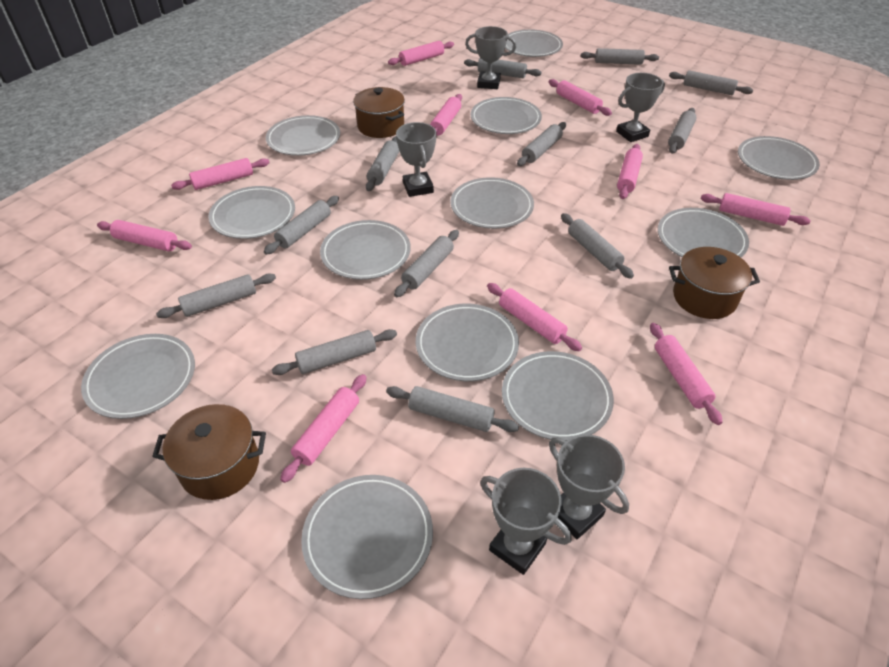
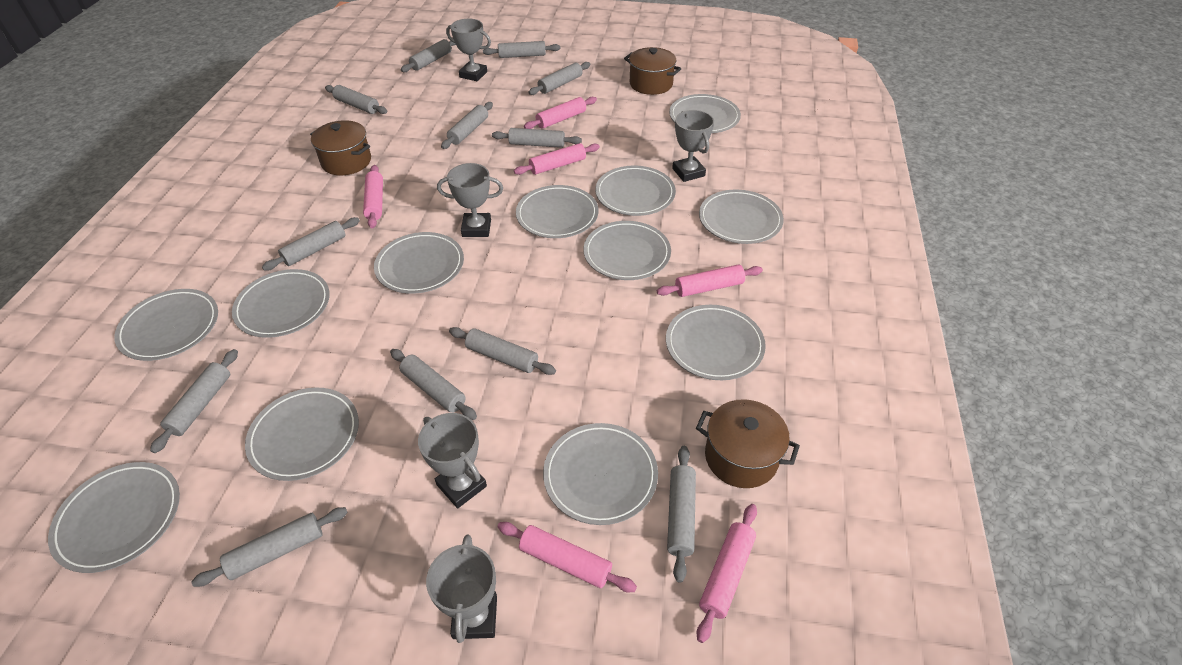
pink rolling pin: 10 -> 6

